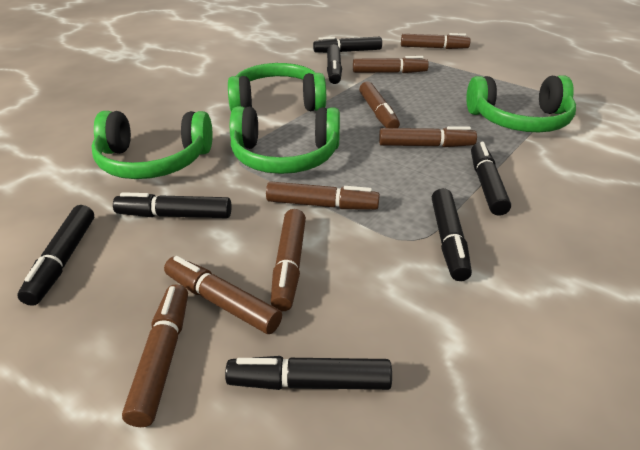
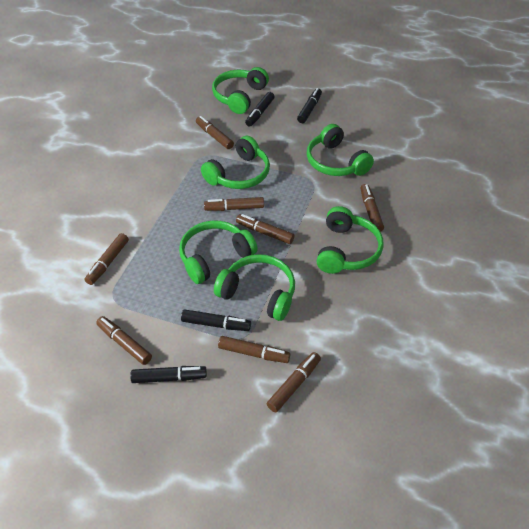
black marker: 7 -> 4
green headphones: 4 -> 6

